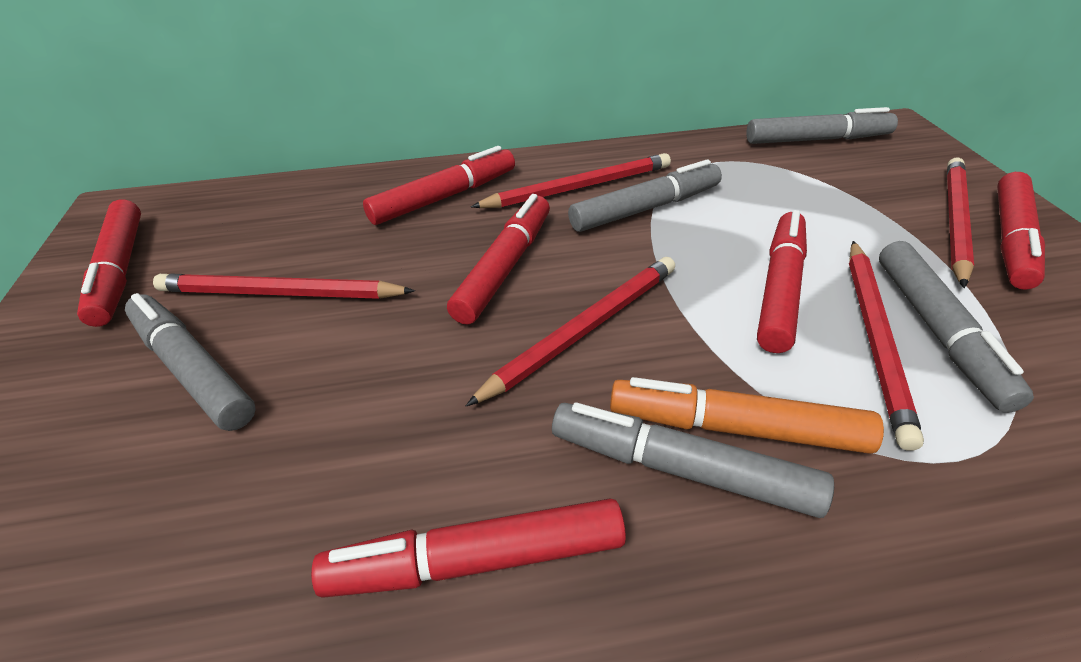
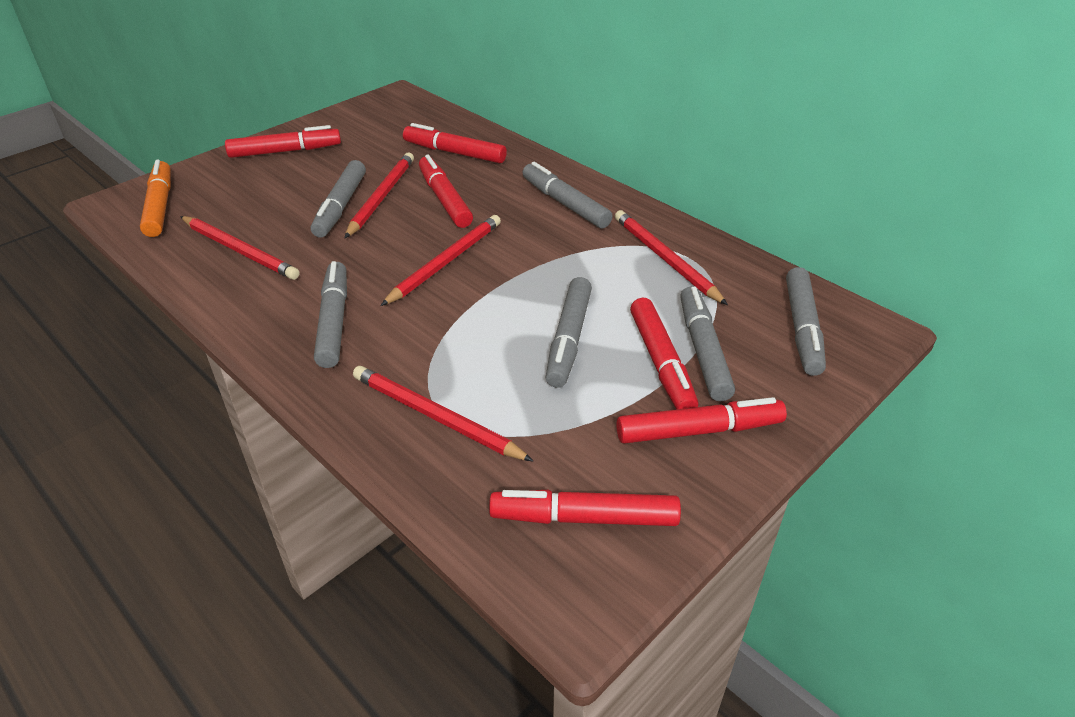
grey marker: 5 -> 6

